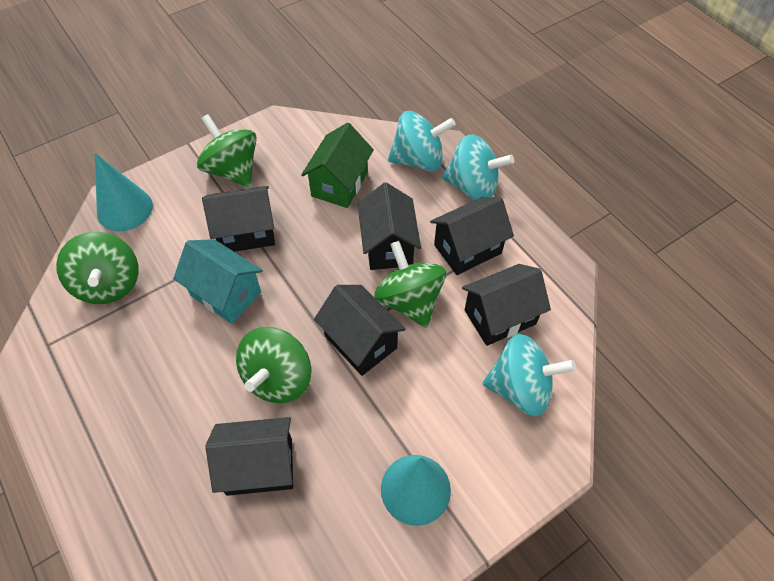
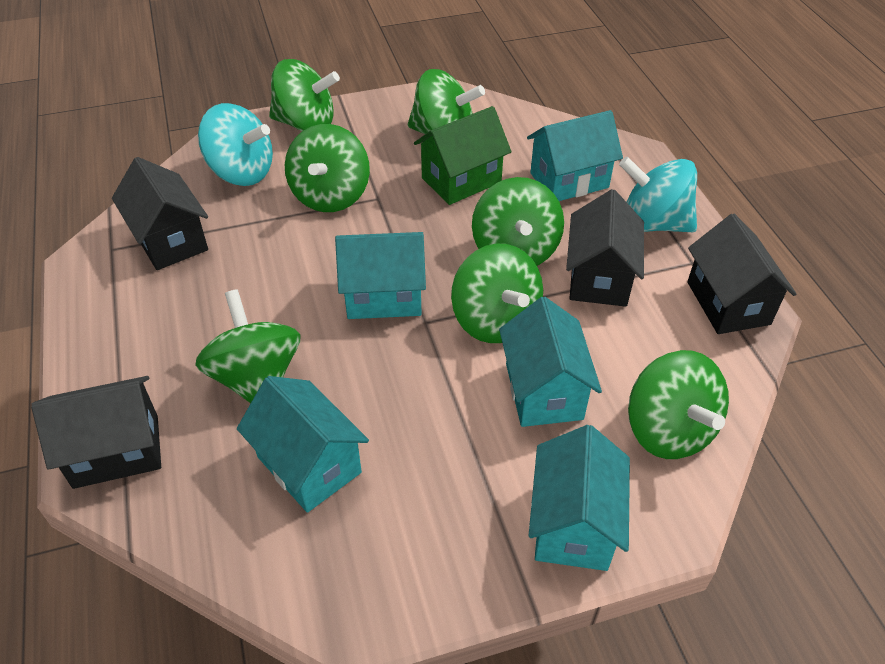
black house: 6 -> 4
green spinning top: 4 -> 7
turquoise cone: 2 -> 0
turquoise house: 1 -> 5
turquoise spinning top: 3 -> 2

